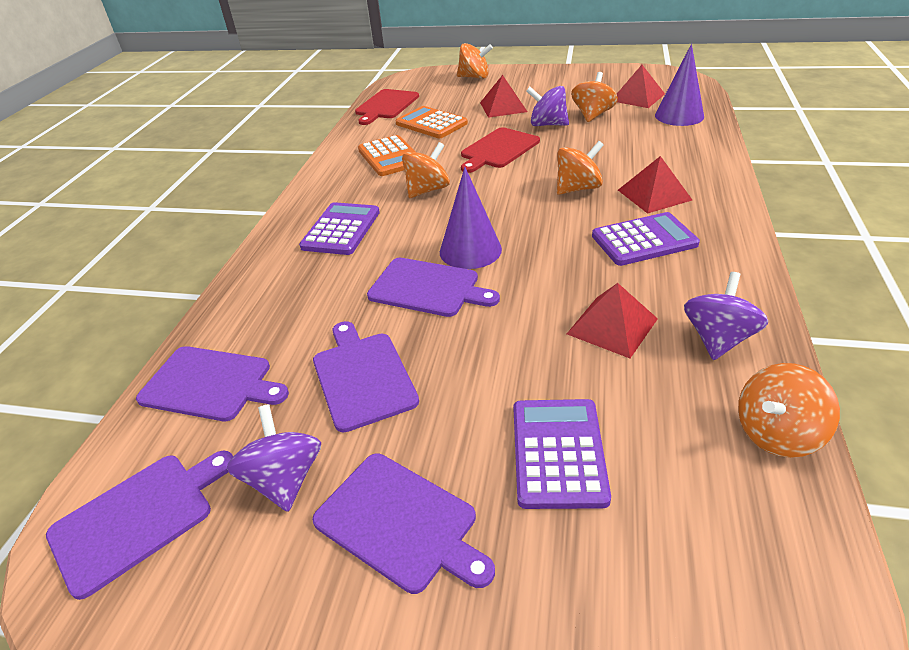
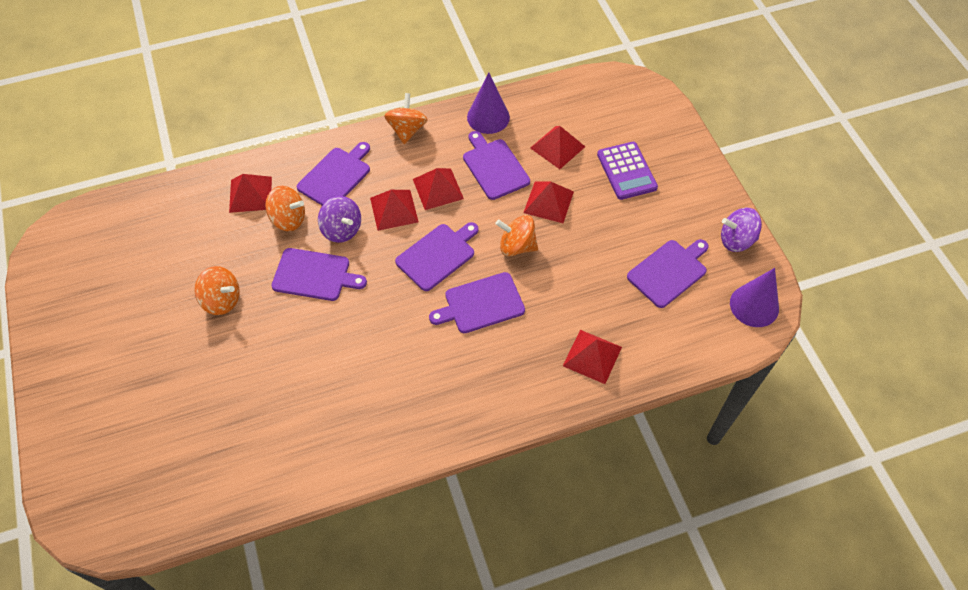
orange calculator: 2 -> 0
orange spinning top: 5 -> 4
purple calculator: 3 -> 1
purple cutting board: 5 -> 6
purple spinning top: 3 -> 2
red cutting board: 2 -> 0
red pyramid: 4 -> 6

